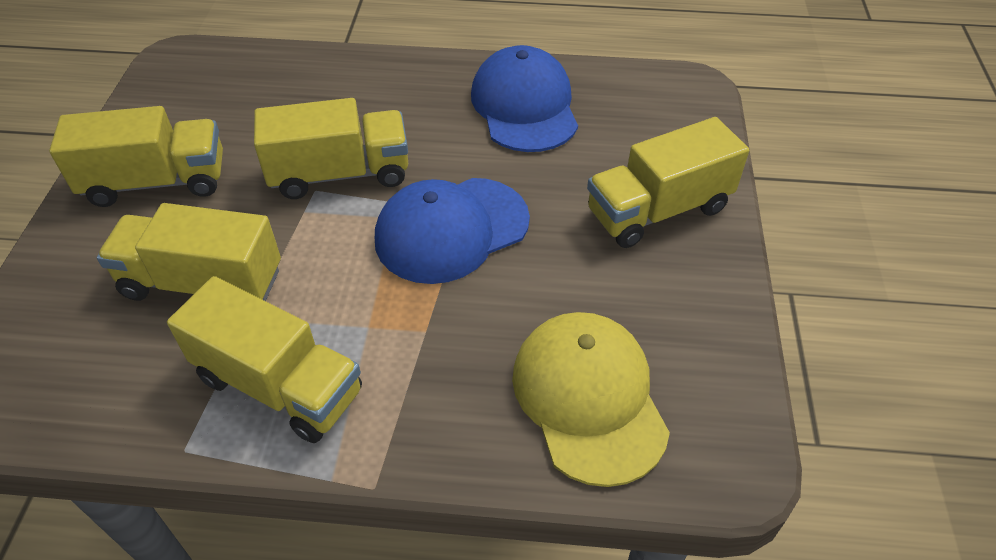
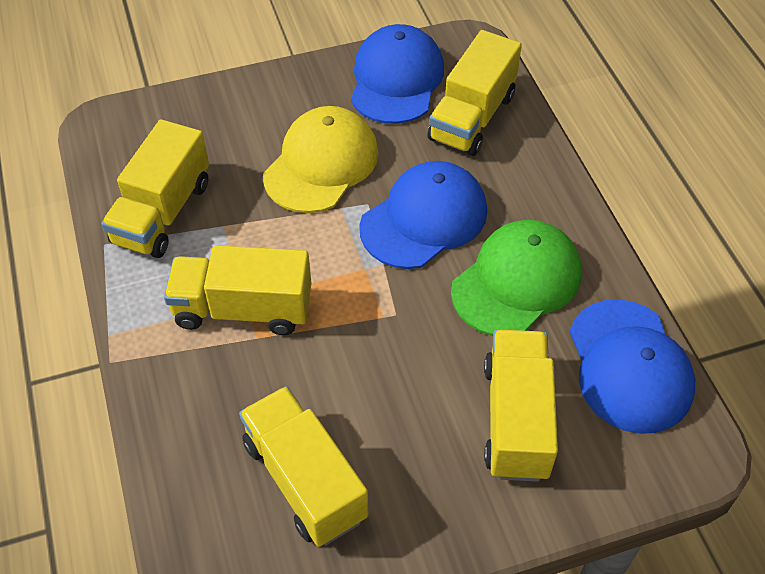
blue cap: 2 -> 3
green cap: 0 -> 1

